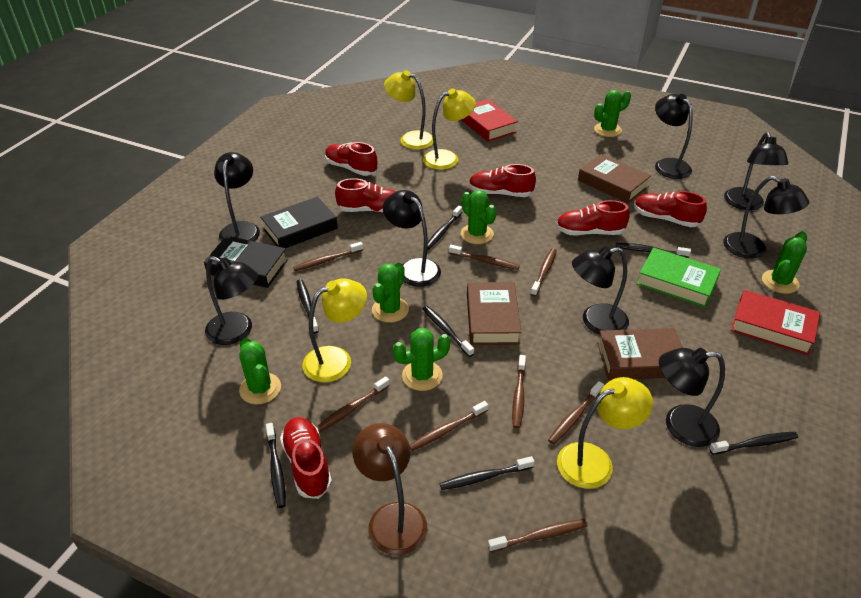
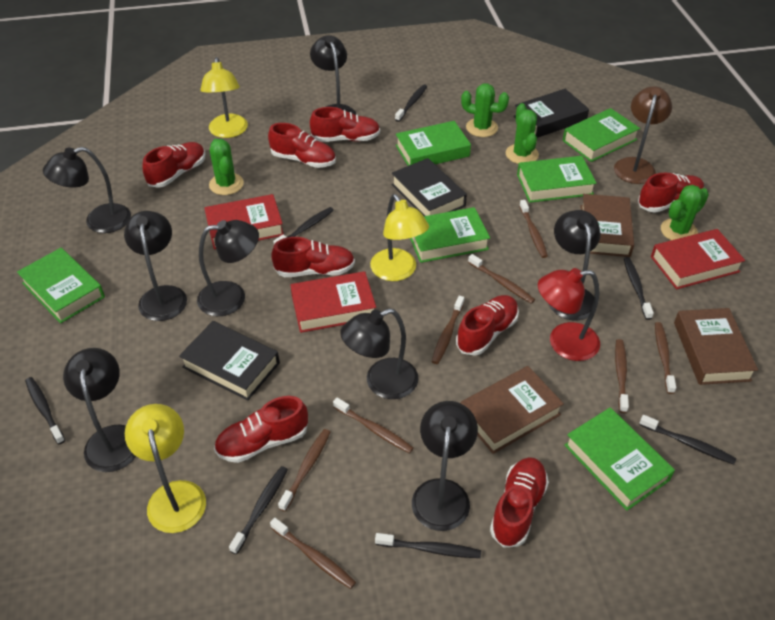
black book: 2 -> 3
green book: 1 -> 6
green cactus: 6 -> 4
red book: 2 -> 3
red lamp: 0 -> 1
red shoe: 6 -> 8
yellow lamp: 4 -> 3

